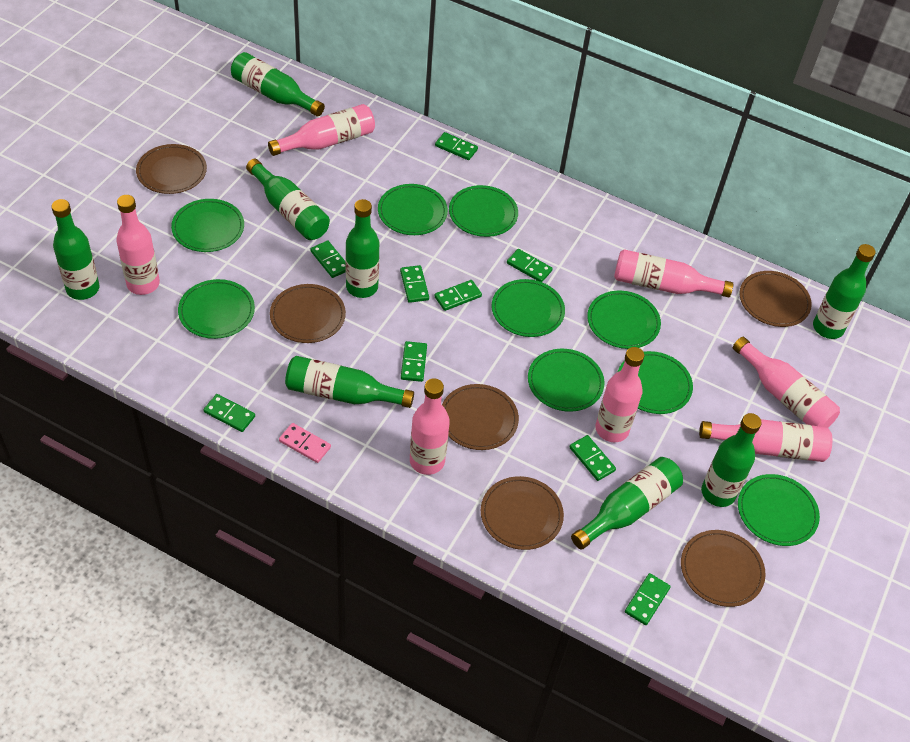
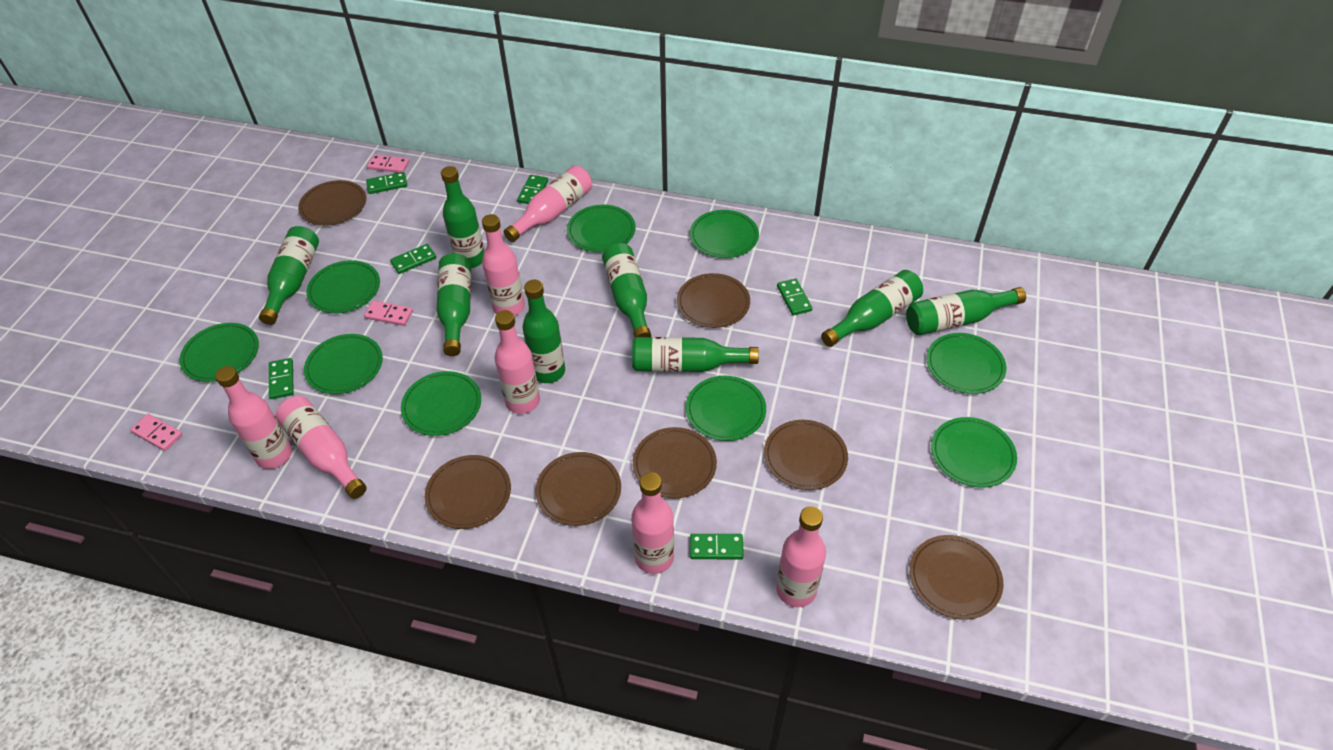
brown plate: 6 -> 7
green domino: 9 -> 6
pink domino: 1 -> 3

